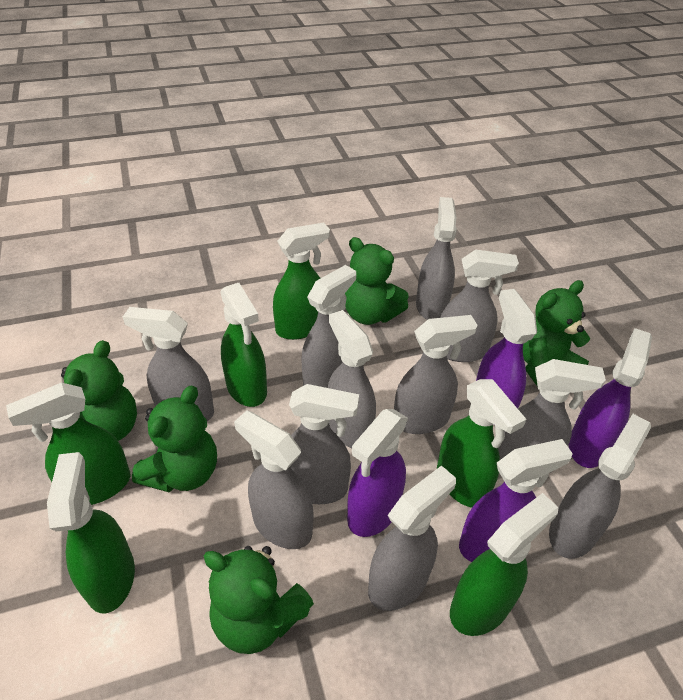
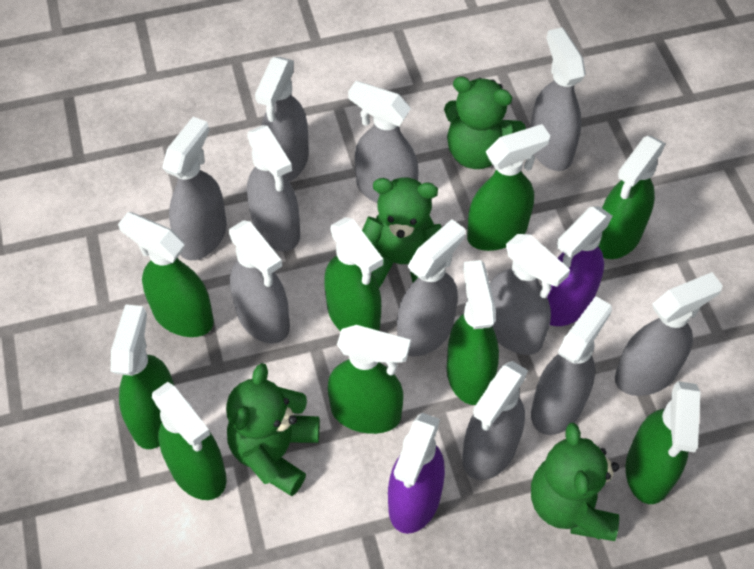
green spray bottle: 6 -> 9
green teddy bear: 5 -> 4
purple spray bottle: 4 -> 2

